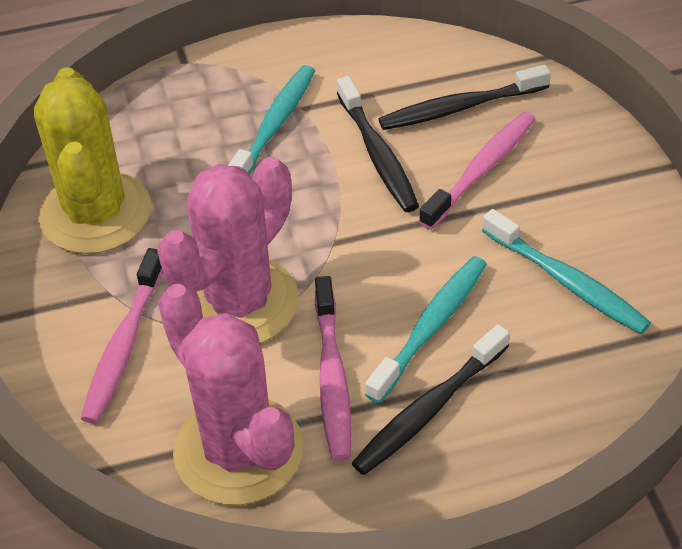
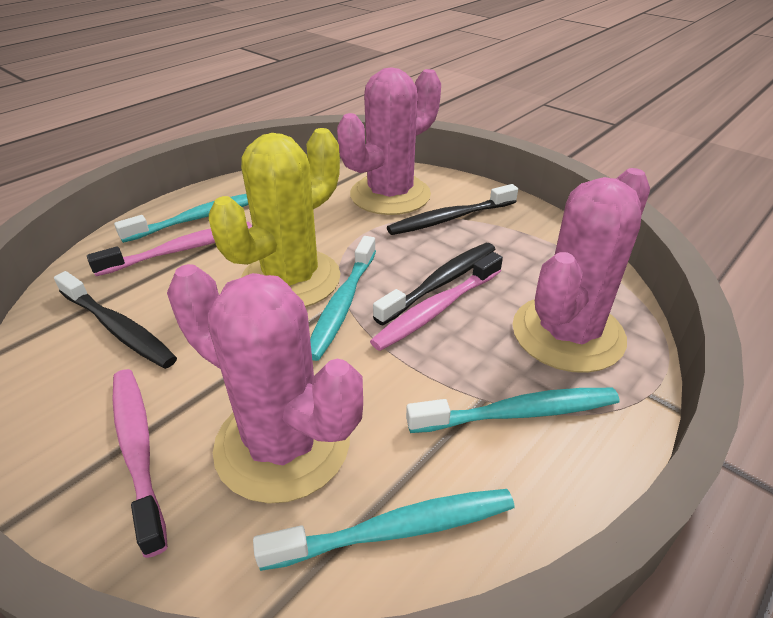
pink cactus: 2 -> 3
turquoise toothbrush: 3 -> 4

